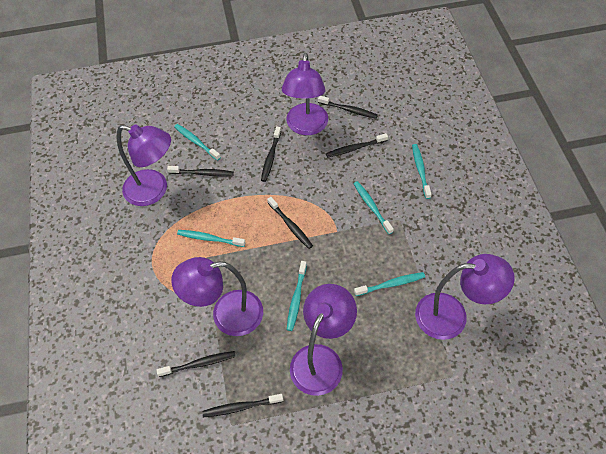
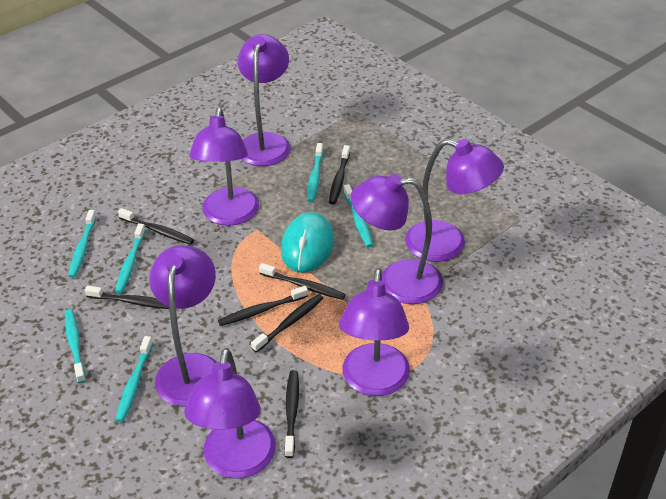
purple lamp: 5 -> 7
turquoise mouse: 0 -> 1

